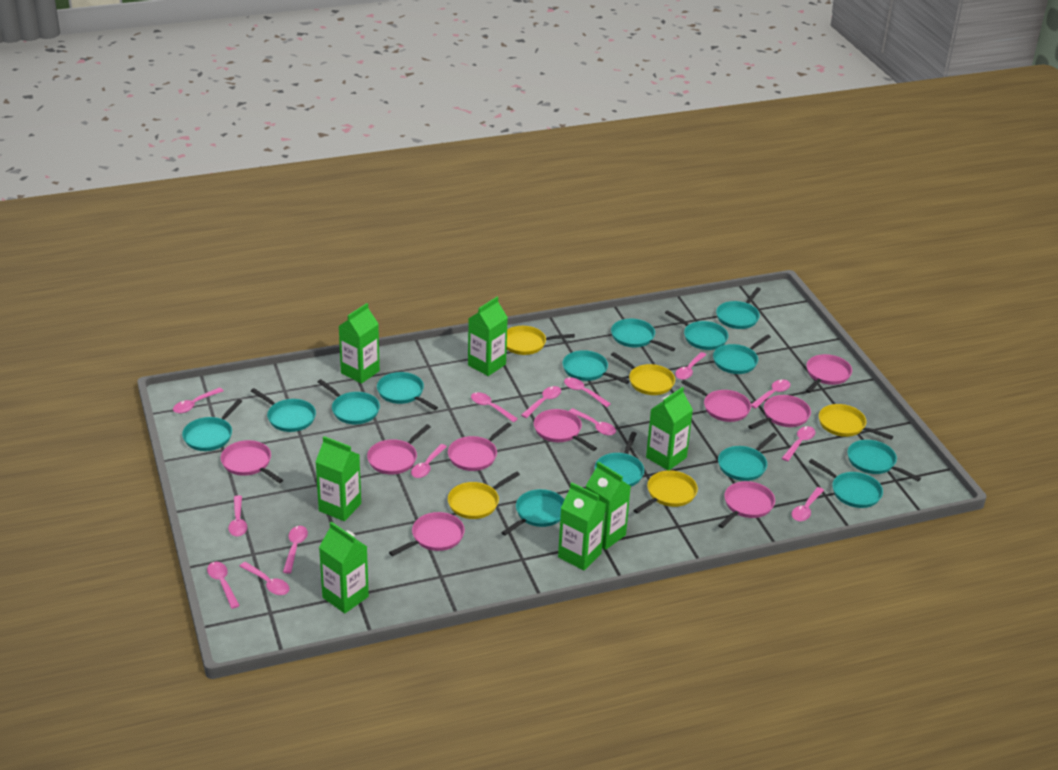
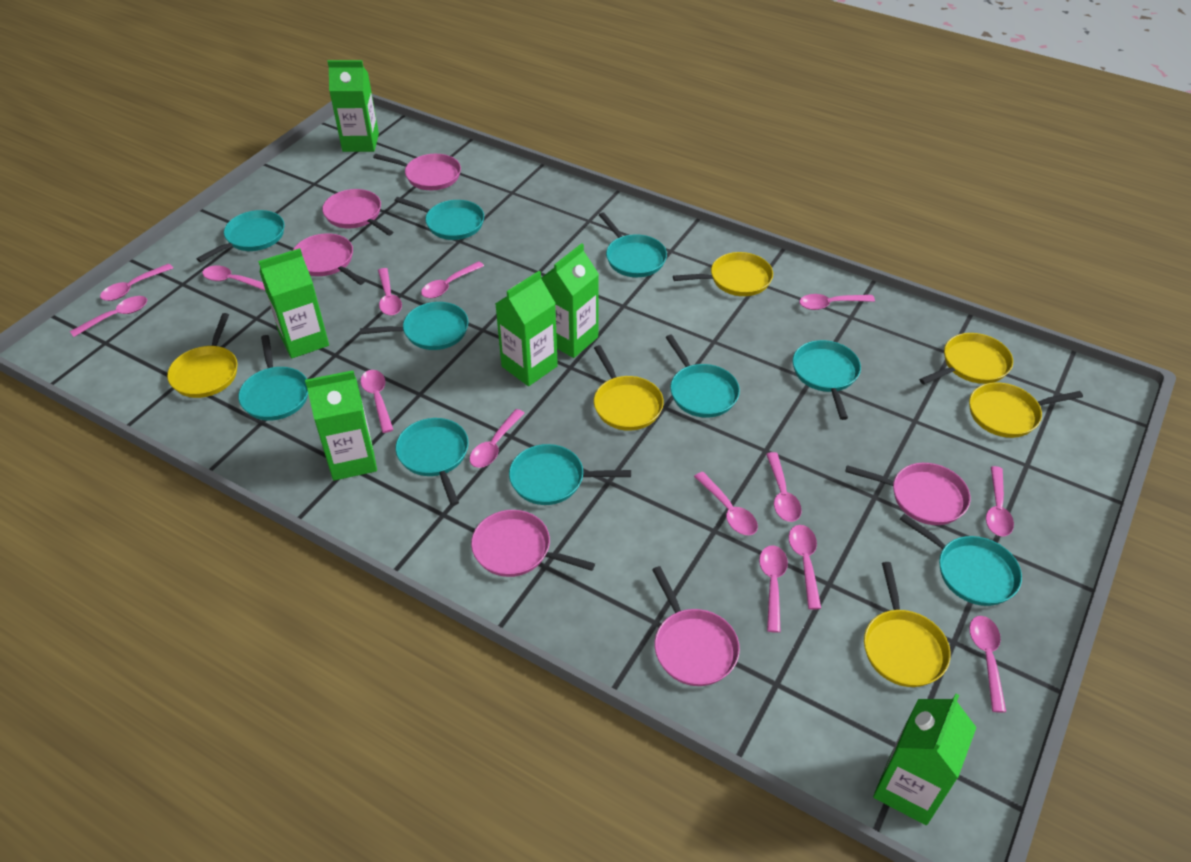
green carton: 7 -> 6
pink pan: 9 -> 6
turquoise pan: 14 -> 10
yellow pan: 5 -> 6

